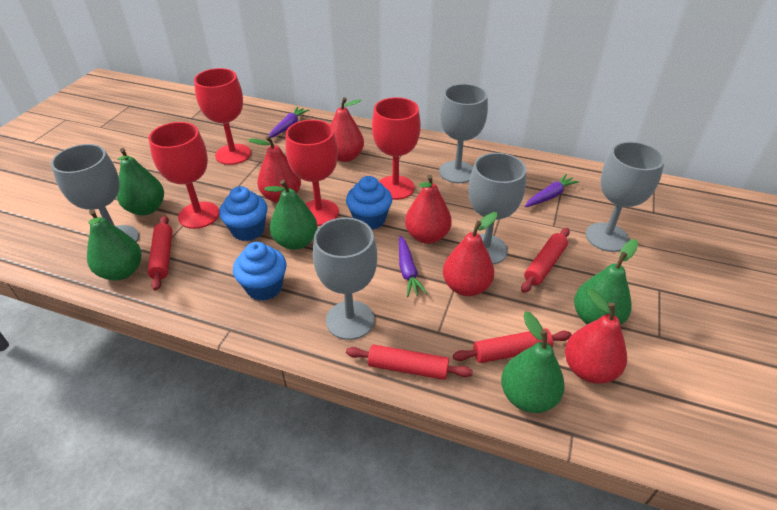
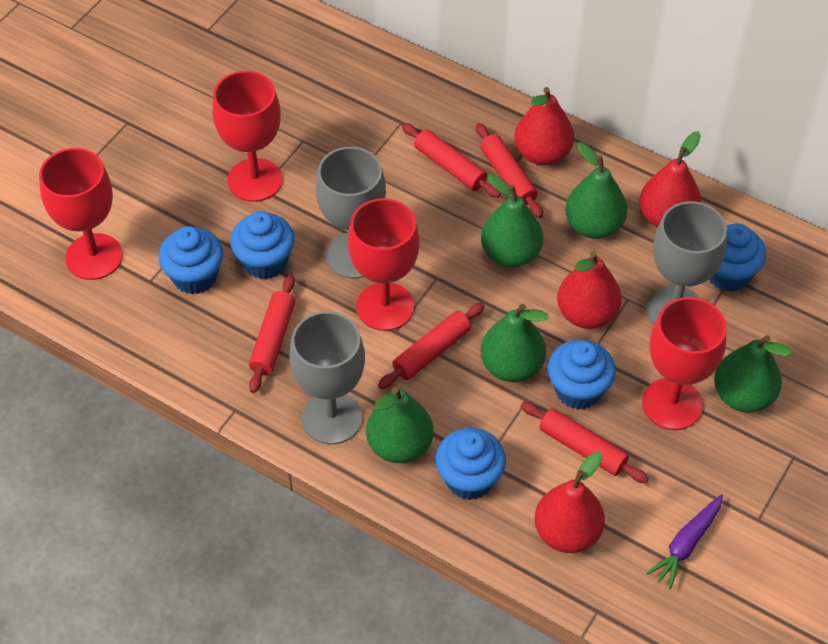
blue cupcake: 3 -> 5
grey goblet: 5 -> 3
purple carrot: 3 -> 1
red pear: 5 -> 4
red rolling pin: 4 -> 5

